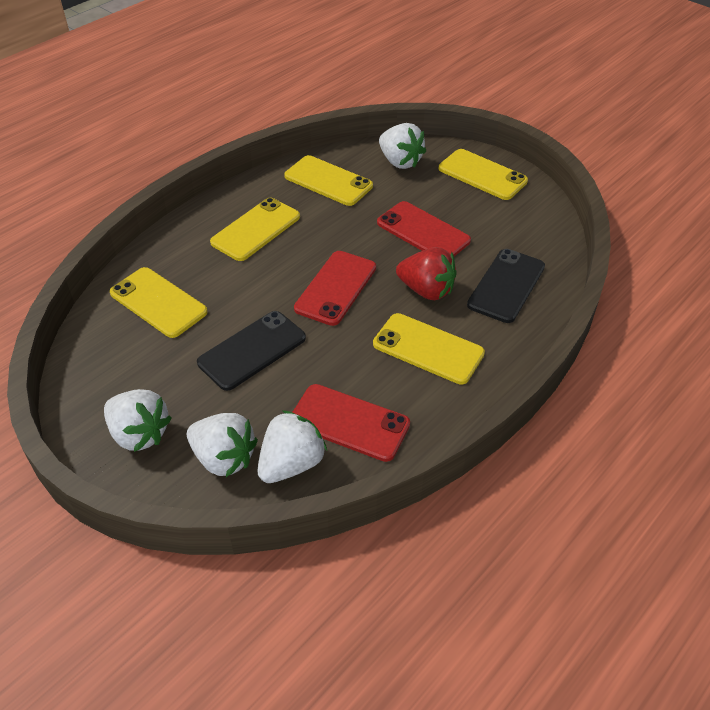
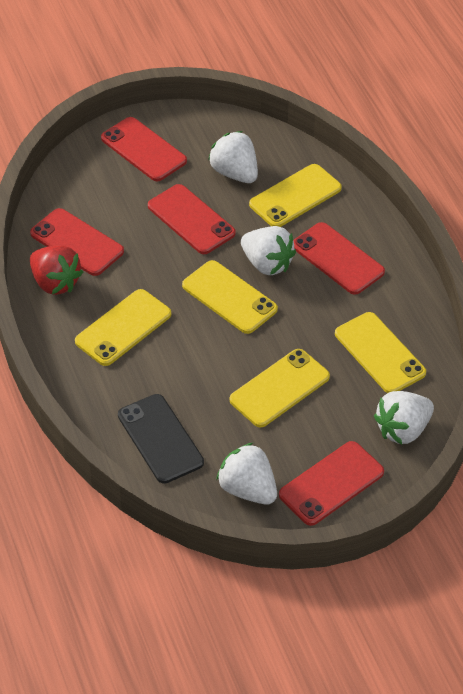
black phone: 2 -> 1
red phone: 3 -> 5

